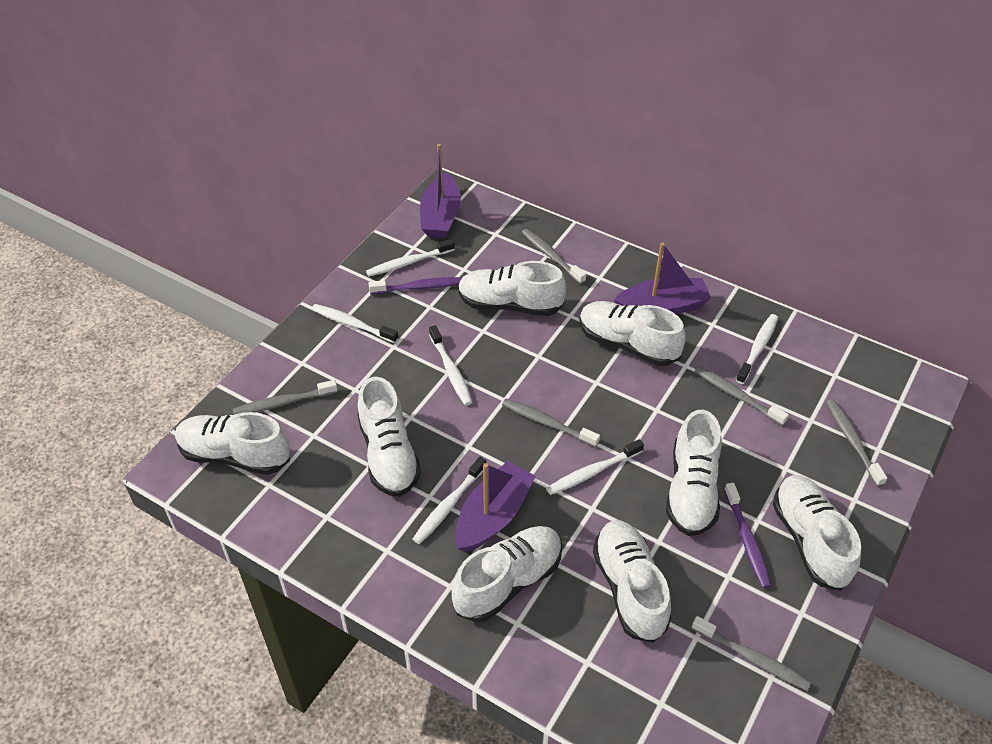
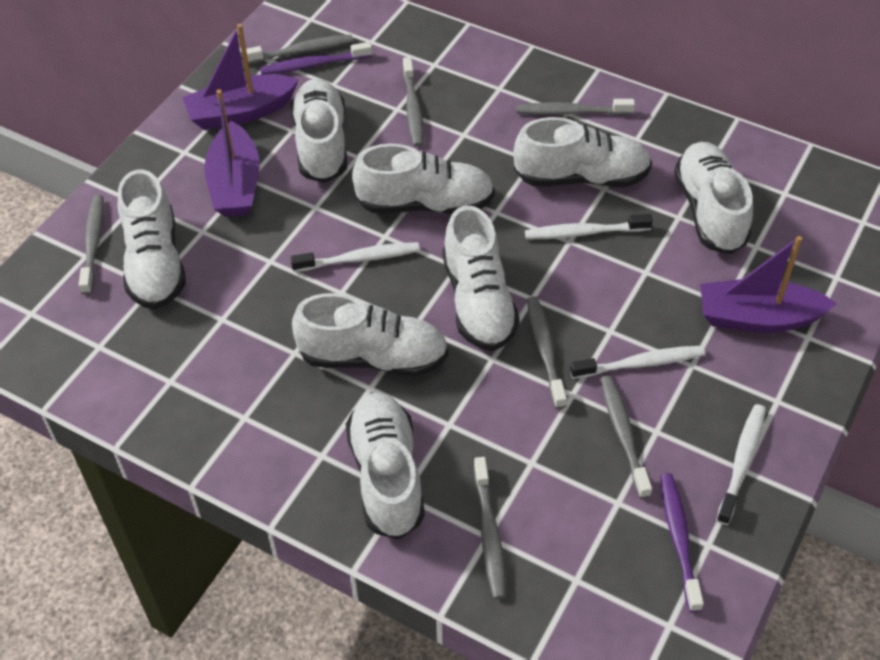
grey toothbrush: 6 -> 7
white toothbrush: 6 -> 4

